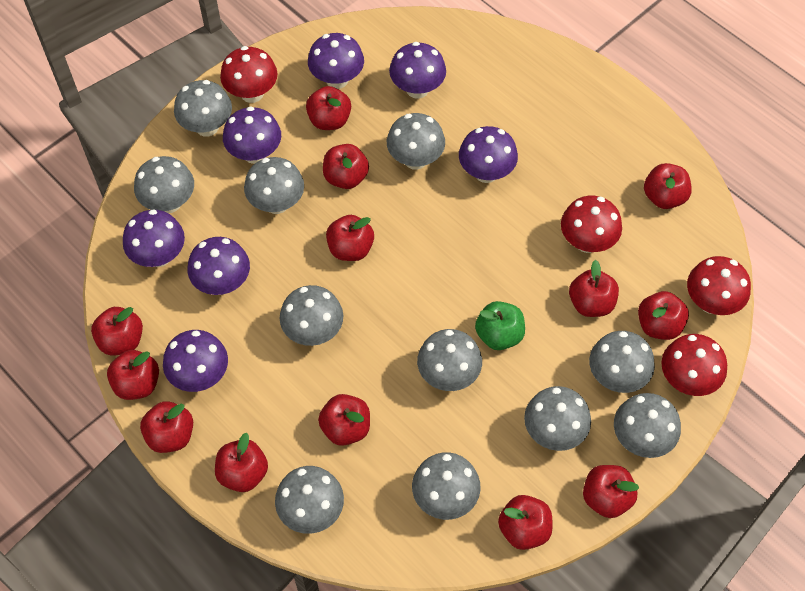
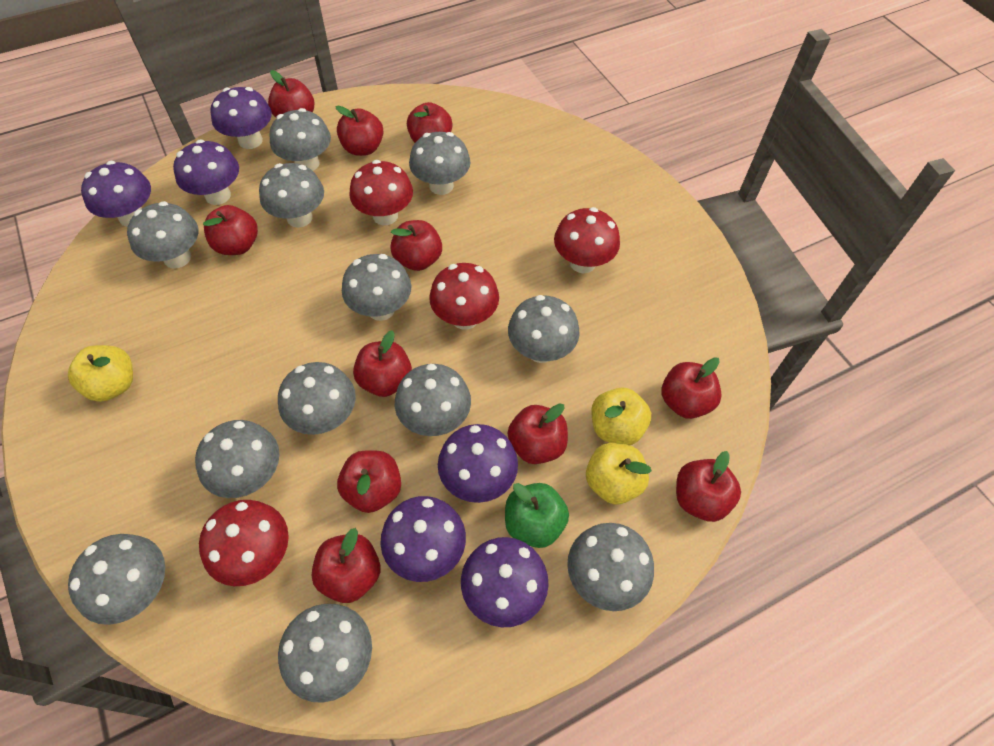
grey mushroom: 11 -> 12
purple mushroom: 7 -> 6
red apple: 13 -> 11
yellow apple: 0 -> 3

